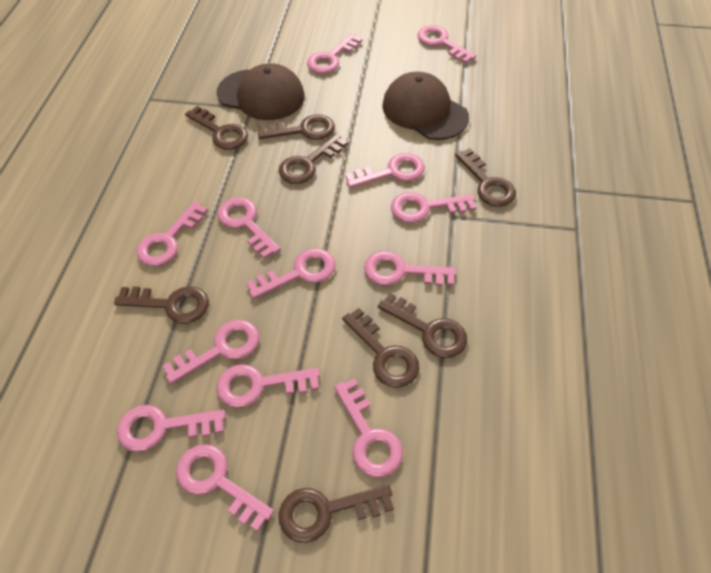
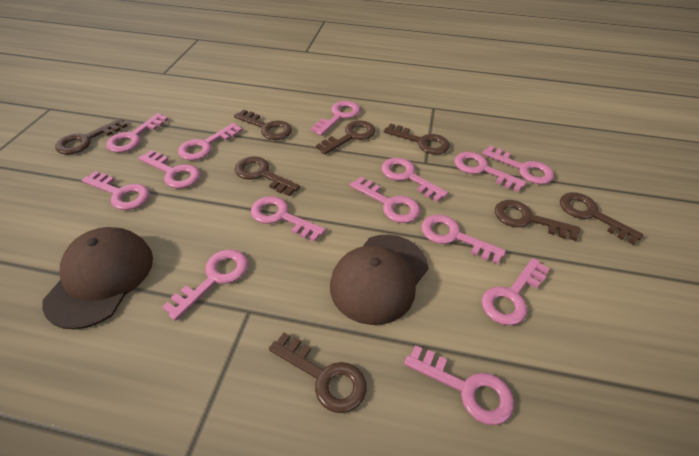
pink key: 13 -> 14

